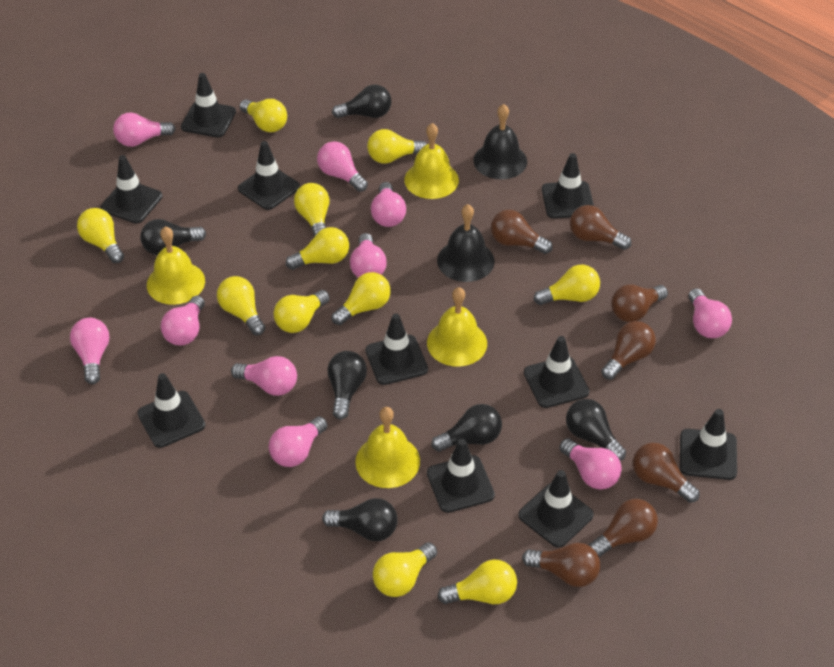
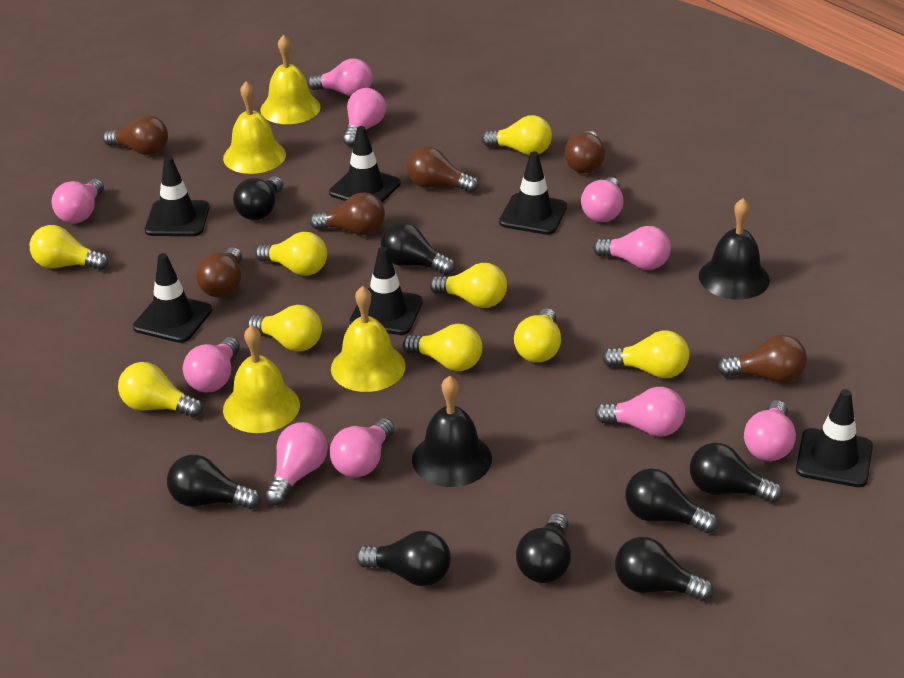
black light bulb: 6 -> 8
black traffic cone: 10 -> 6
brown light bulb: 7 -> 6
yellow light bulb: 11 -> 9

